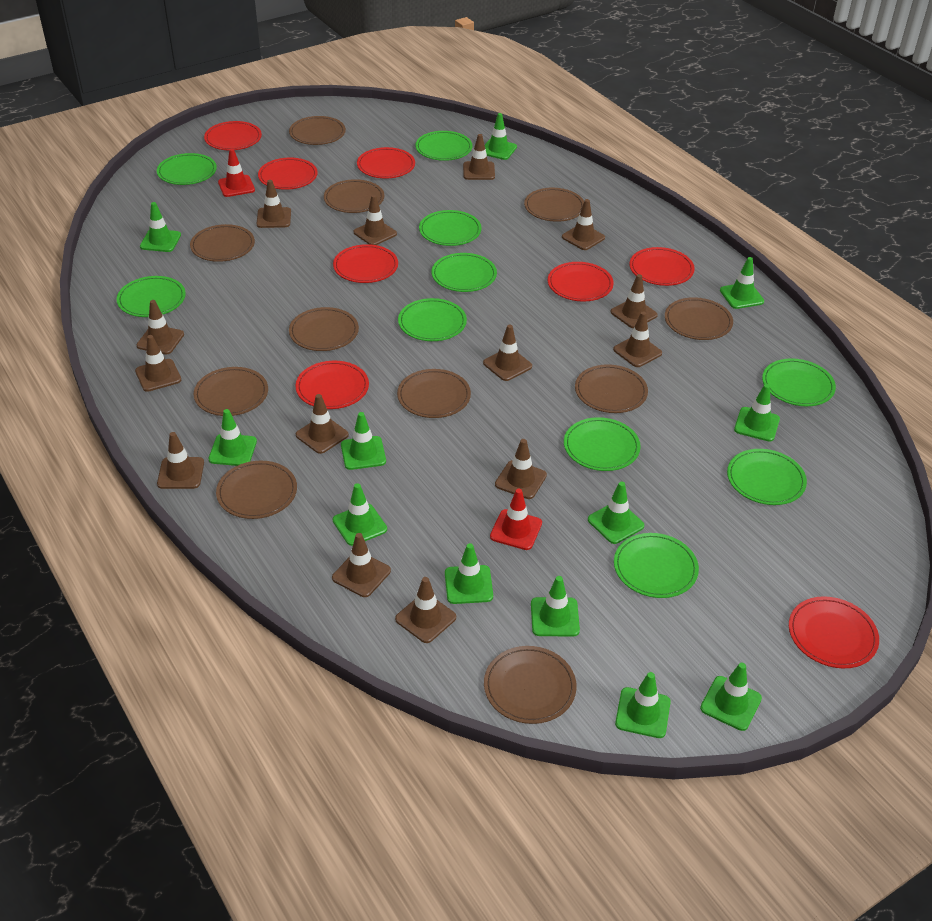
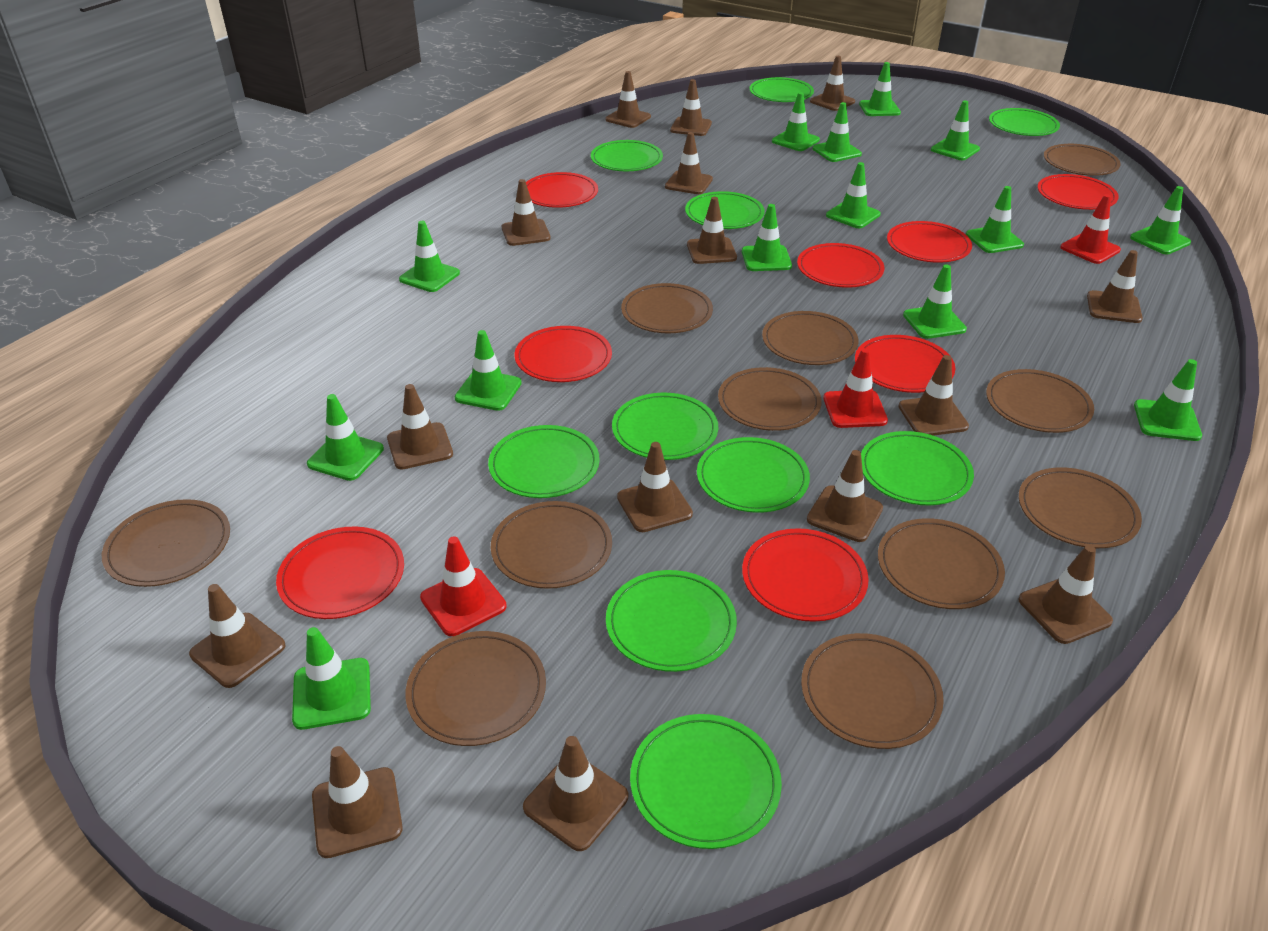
brown traffic cone: 14 -> 15
green traffic cone: 12 -> 14
red traffic cone: 2 -> 3

